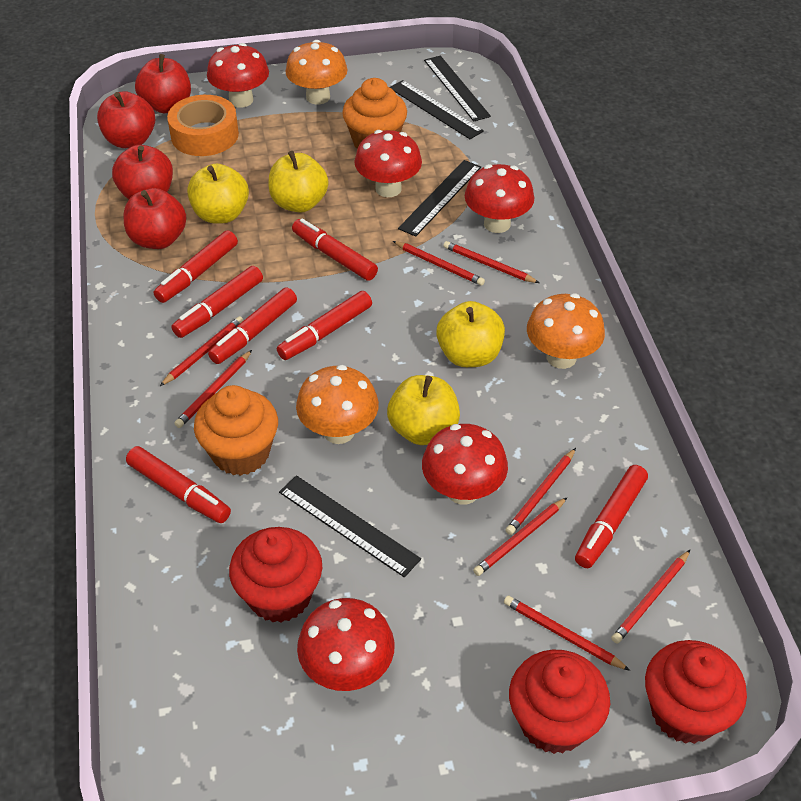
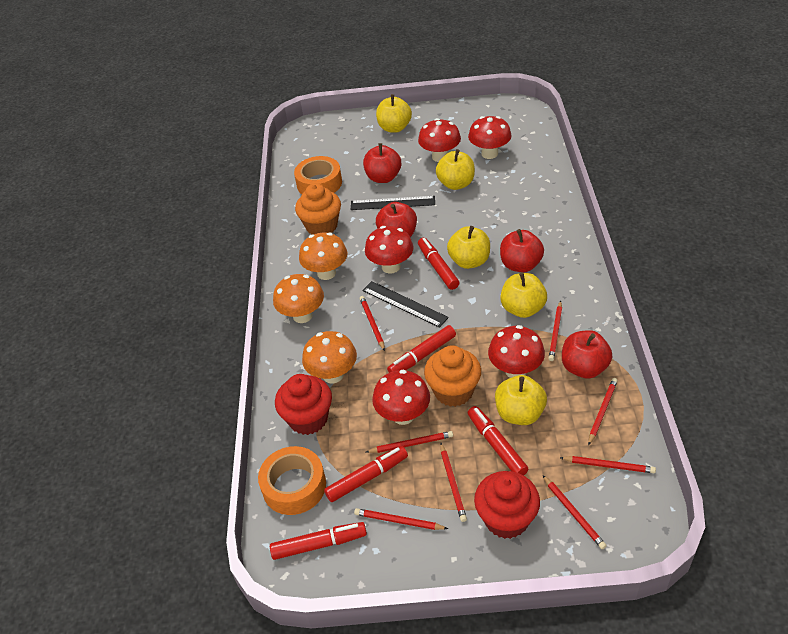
black ruler: 4 -> 2
orange tape: 1 -> 2
red cupcake: 3 -> 2
red marker: 7 -> 5
yellow apple: 4 -> 5

